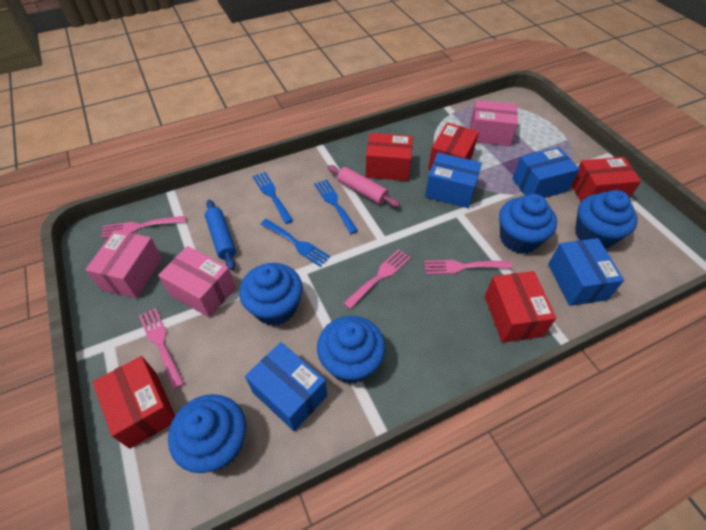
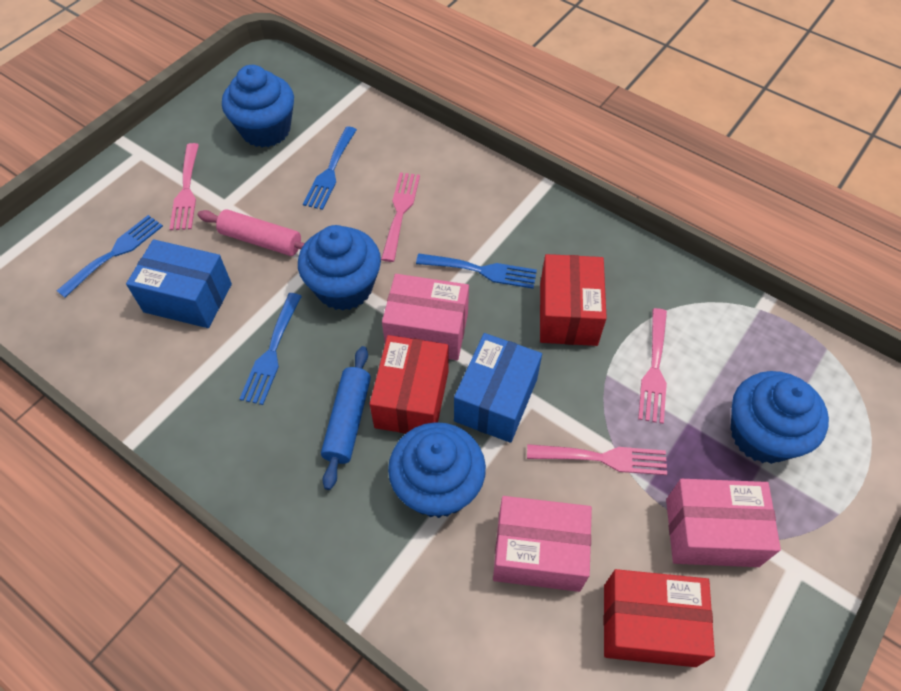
blue box: 4 -> 2
blue cupcake: 5 -> 4
blue fork: 3 -> 4
red box: 5 -> 3

